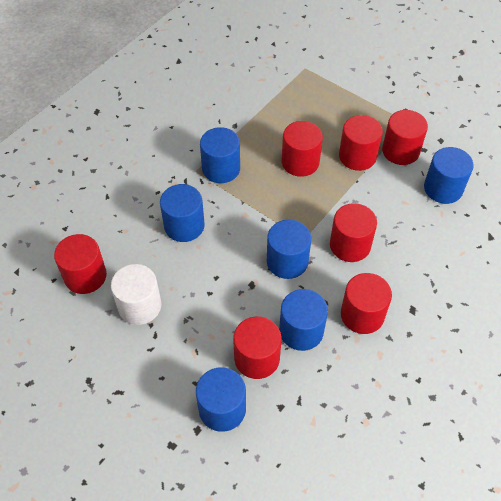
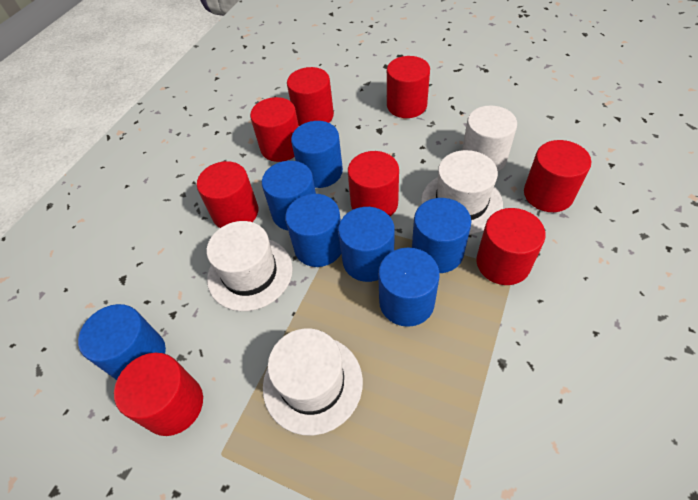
blue cylinder: 6 -> 7
red cylinder: 7 -> 8
white hat: 0 -> 3

